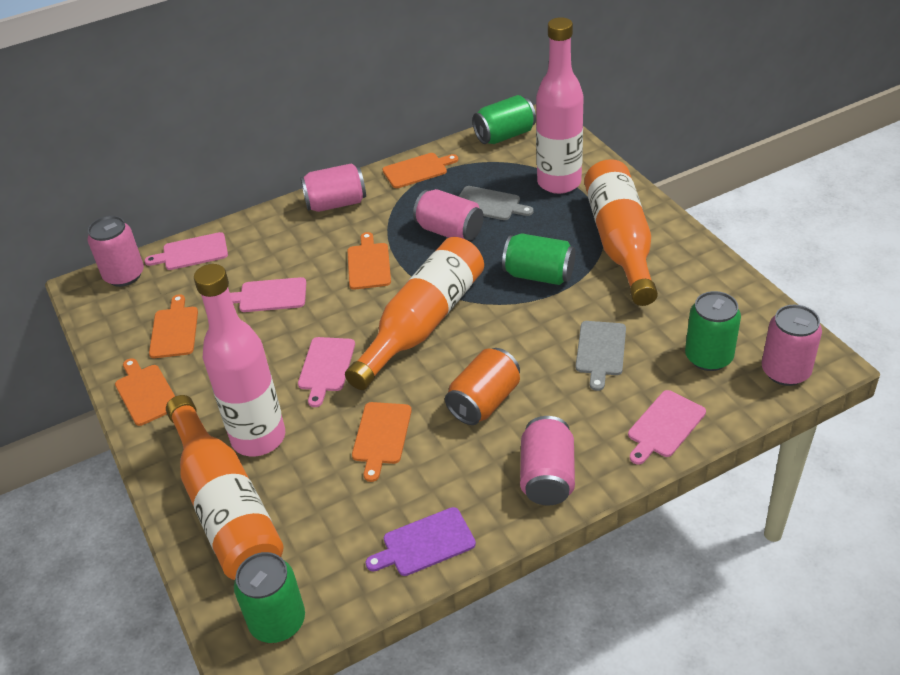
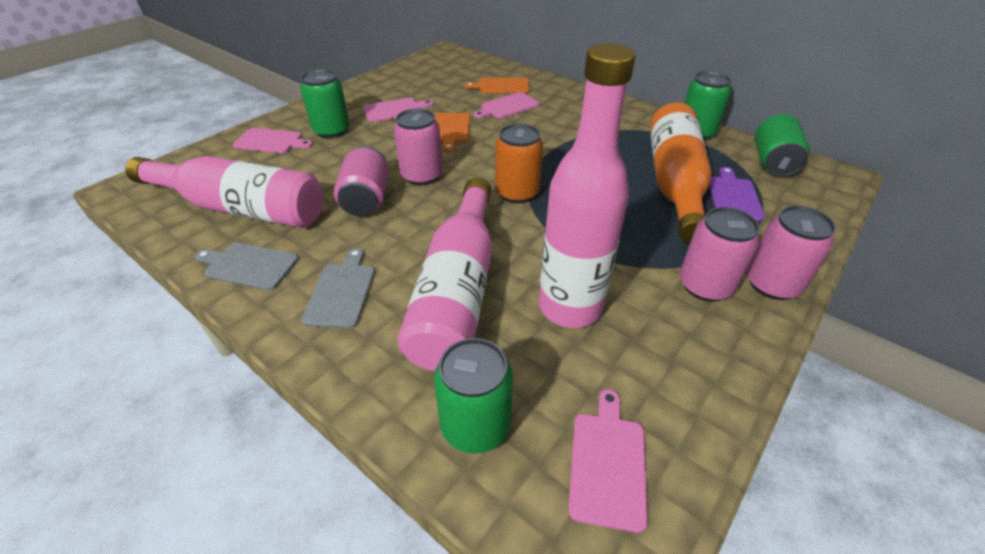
orange bottle: 3 -> 1
orange cutting board: 5 -> 2
pink bottle: 2 -> 3
pink can: 5 -> 4

